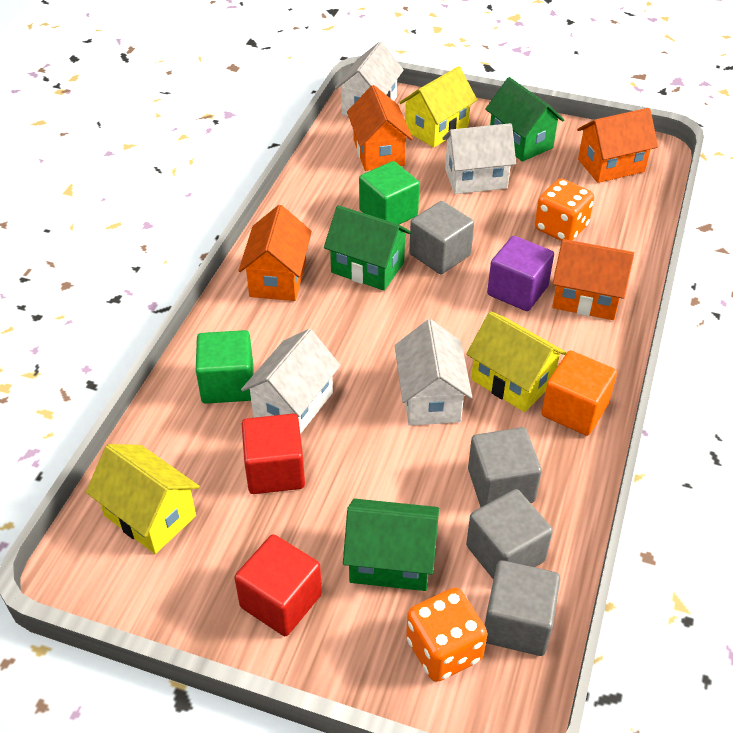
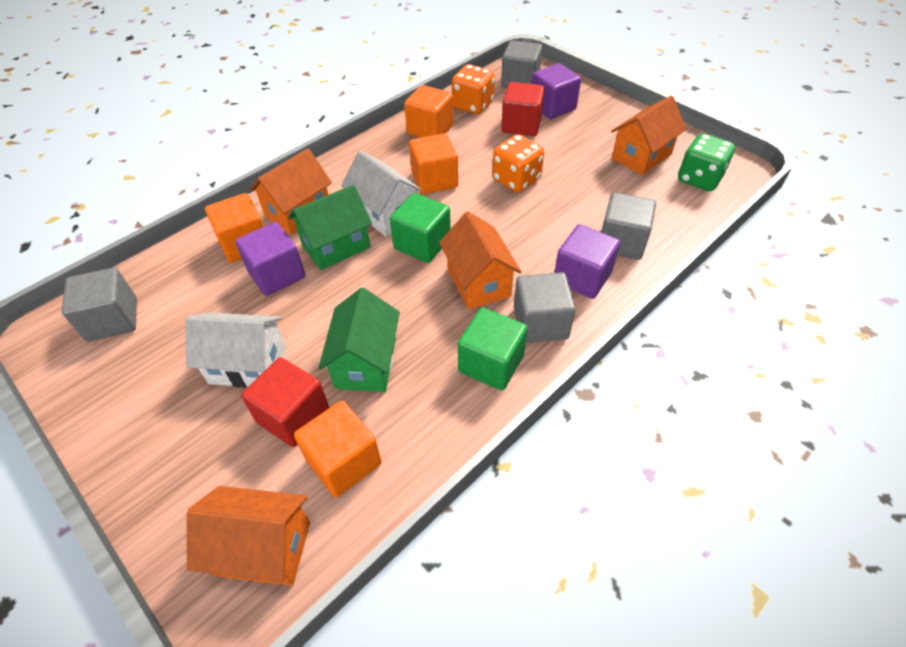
green dice: 0 -> 1
green house: 3 -> 2
orange cube: 1 -> 4
purple cube: 1 -> 3
white house: 4 -> 2
yellow house: 3 -> 0

